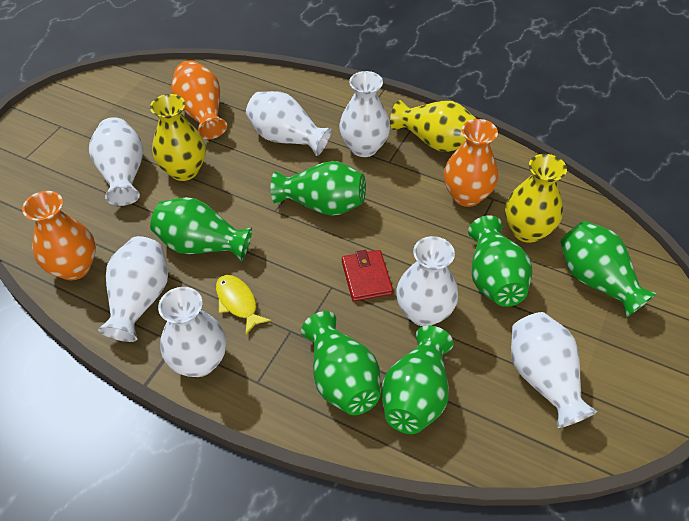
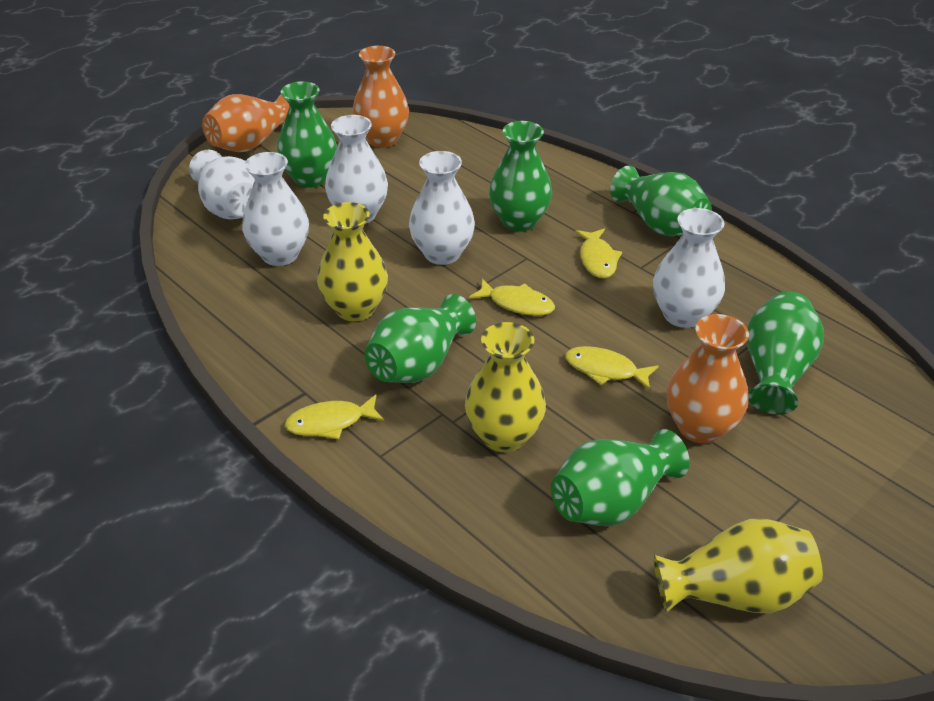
red wallet: 1 -> 0
white vase: 7 -> 5
yellow fish: 1 -> 4

